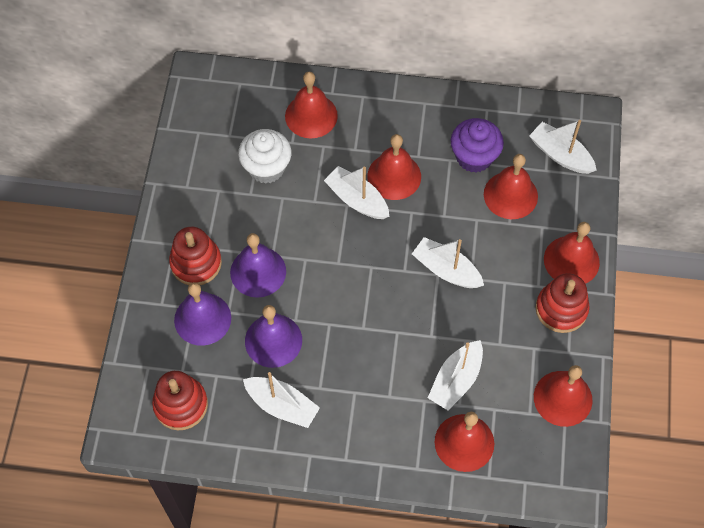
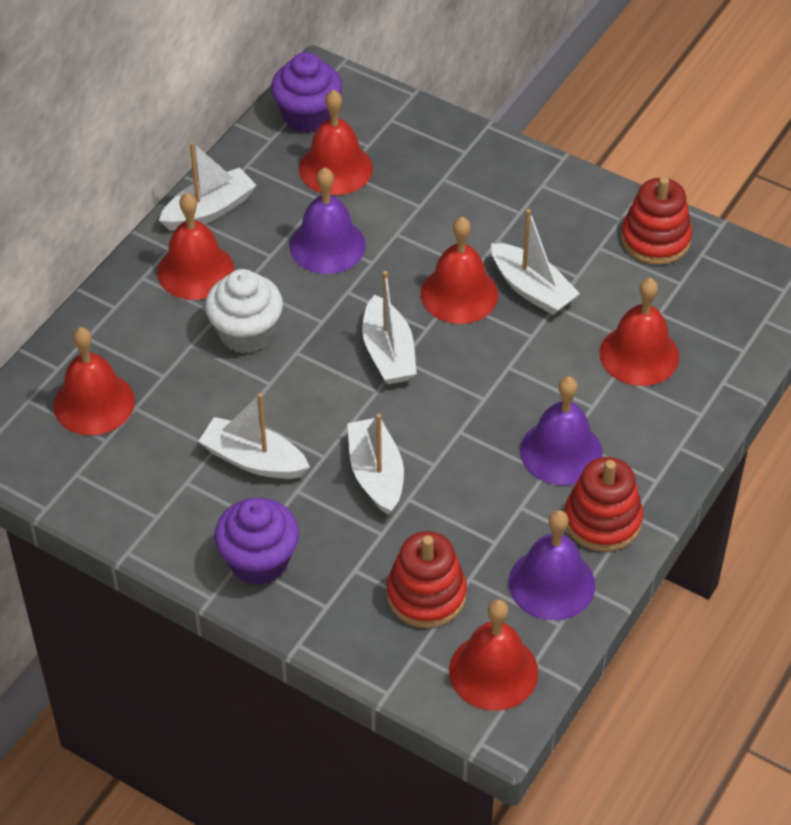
purple cupcake: 1 -> 2

